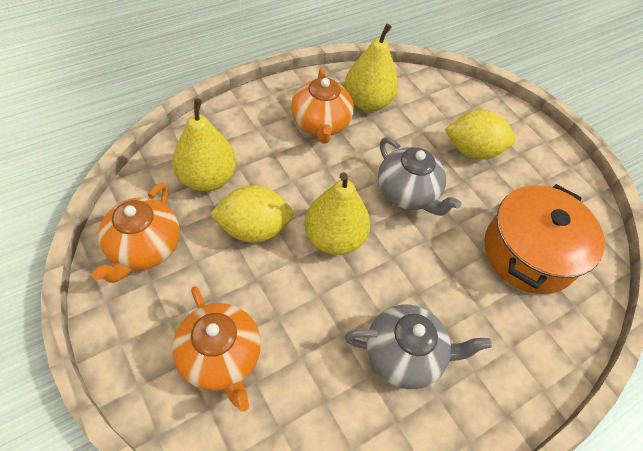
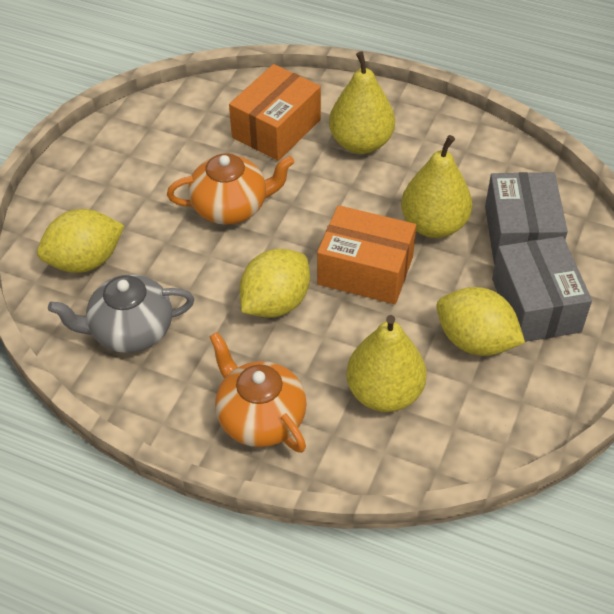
grey box: 0 -> 2
grey teapot: 2 -> 1
orange box: 0 -> 2
orange pot: 1 -> 0
orange teapot: 3 -> 2
yellow lemon: 2 -> 3

